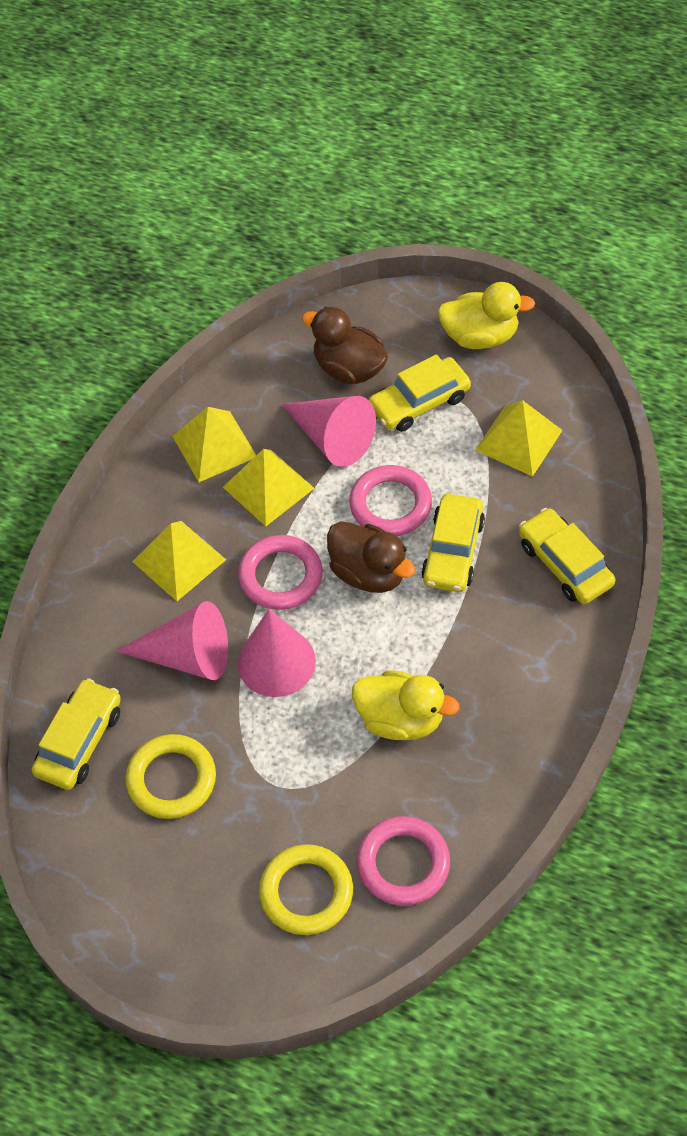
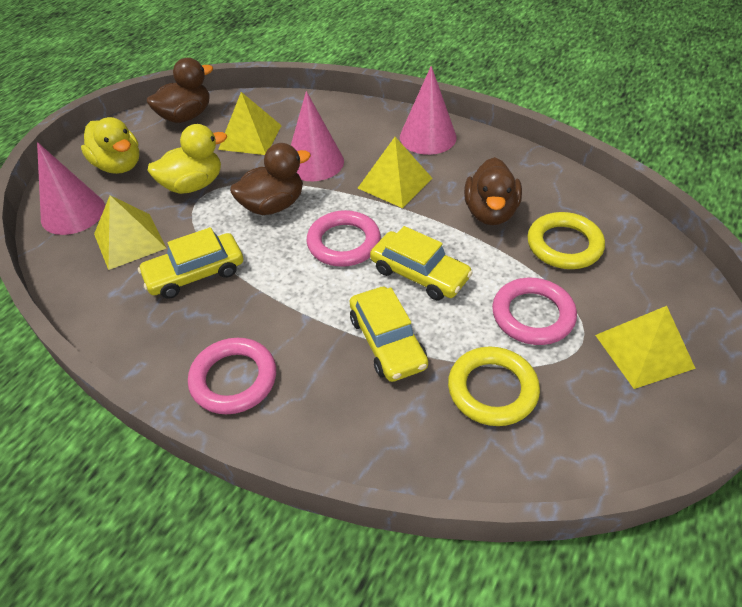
brown duck: 2 -> 3
yellow car: 4 -> 3

